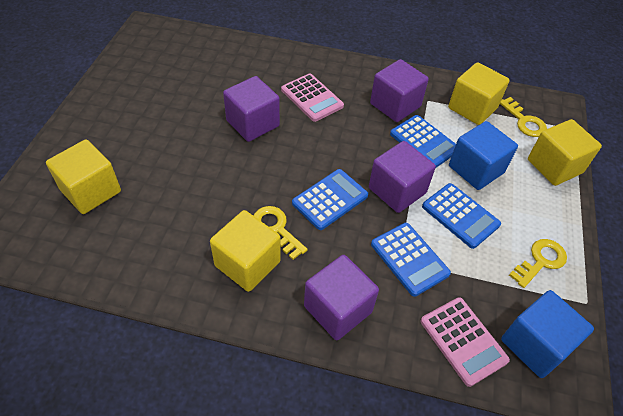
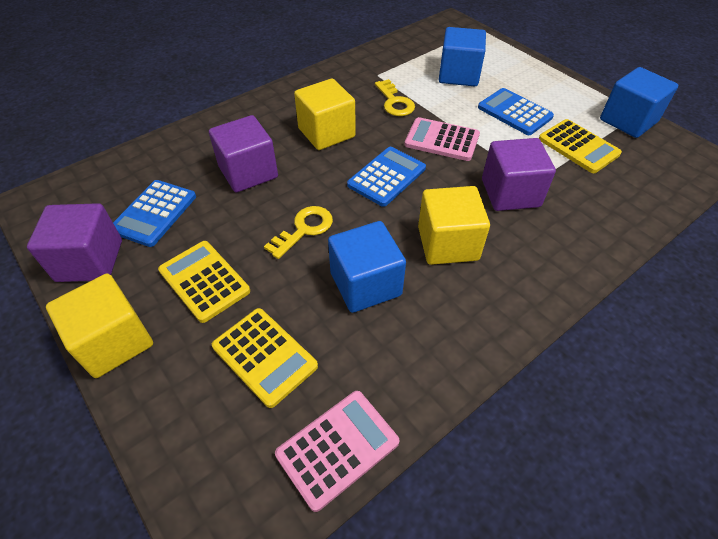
blue calculator: 4 -> 3
blue cube: 2 -> 3
purple cube: 4 -> 3
yellow calculator: 0 -> 3
yellow cube: 4 -> 3
yellow key: 3 -> 2

